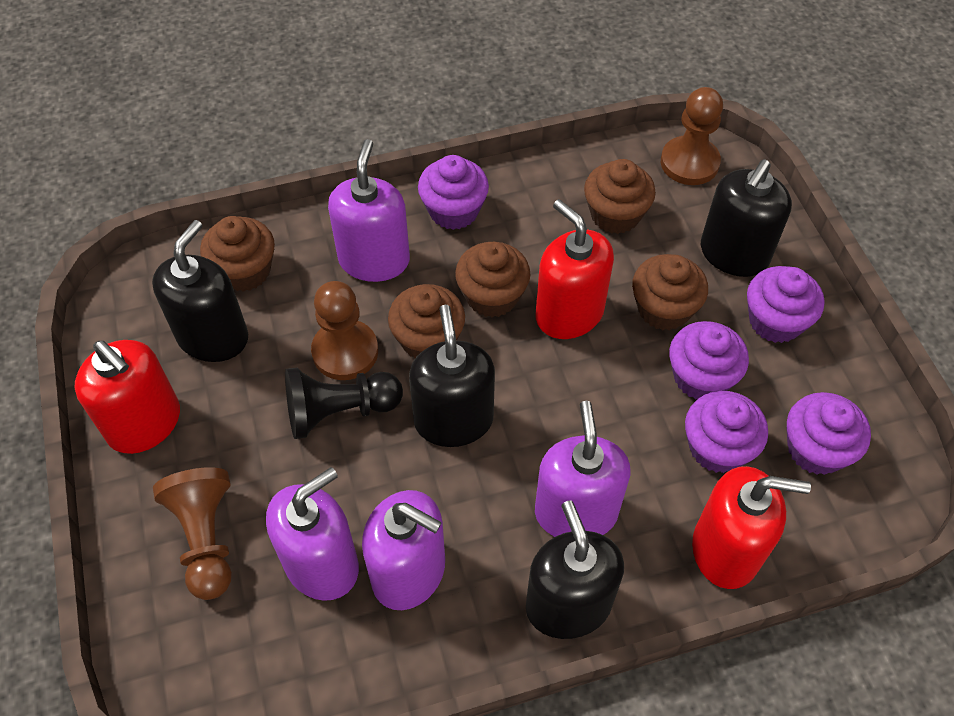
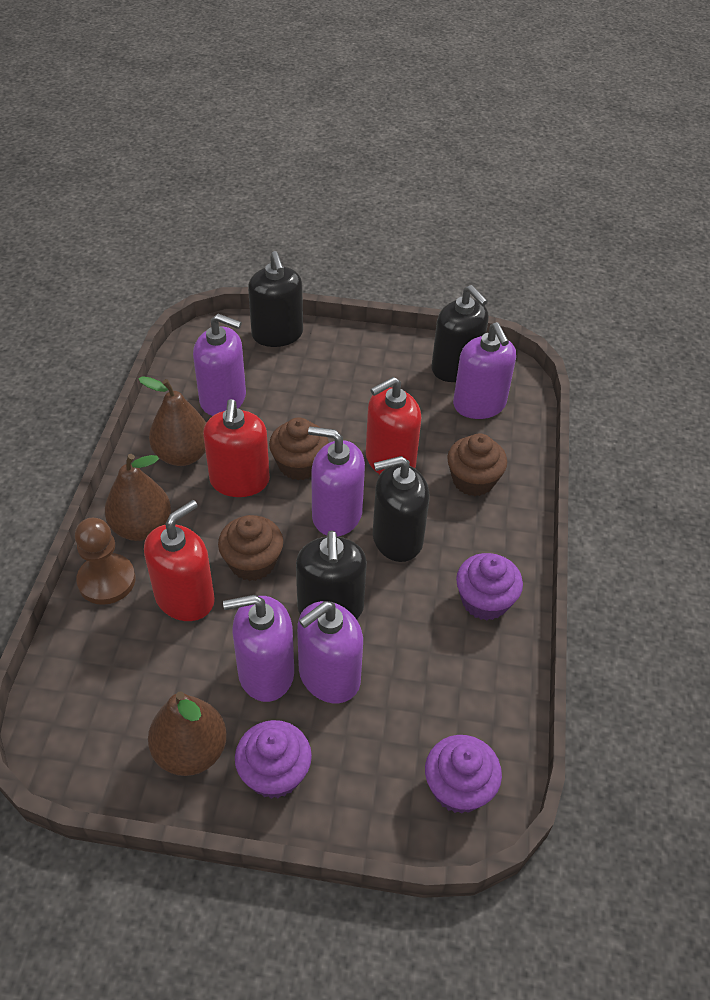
black pawn: 1 -> 0
brown cupcake: 5 -> 3
brown pawn: 3 -> 1
brown pear: 0 -> 3
purple cupcake: 5 -> 3
purple soap dispenser: 4 -> 5

